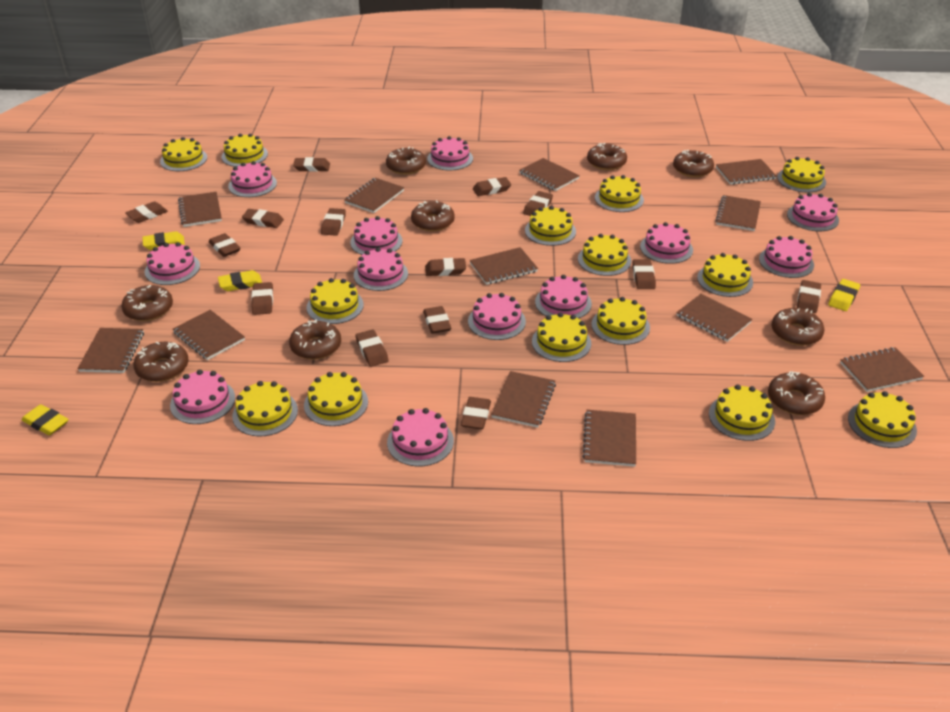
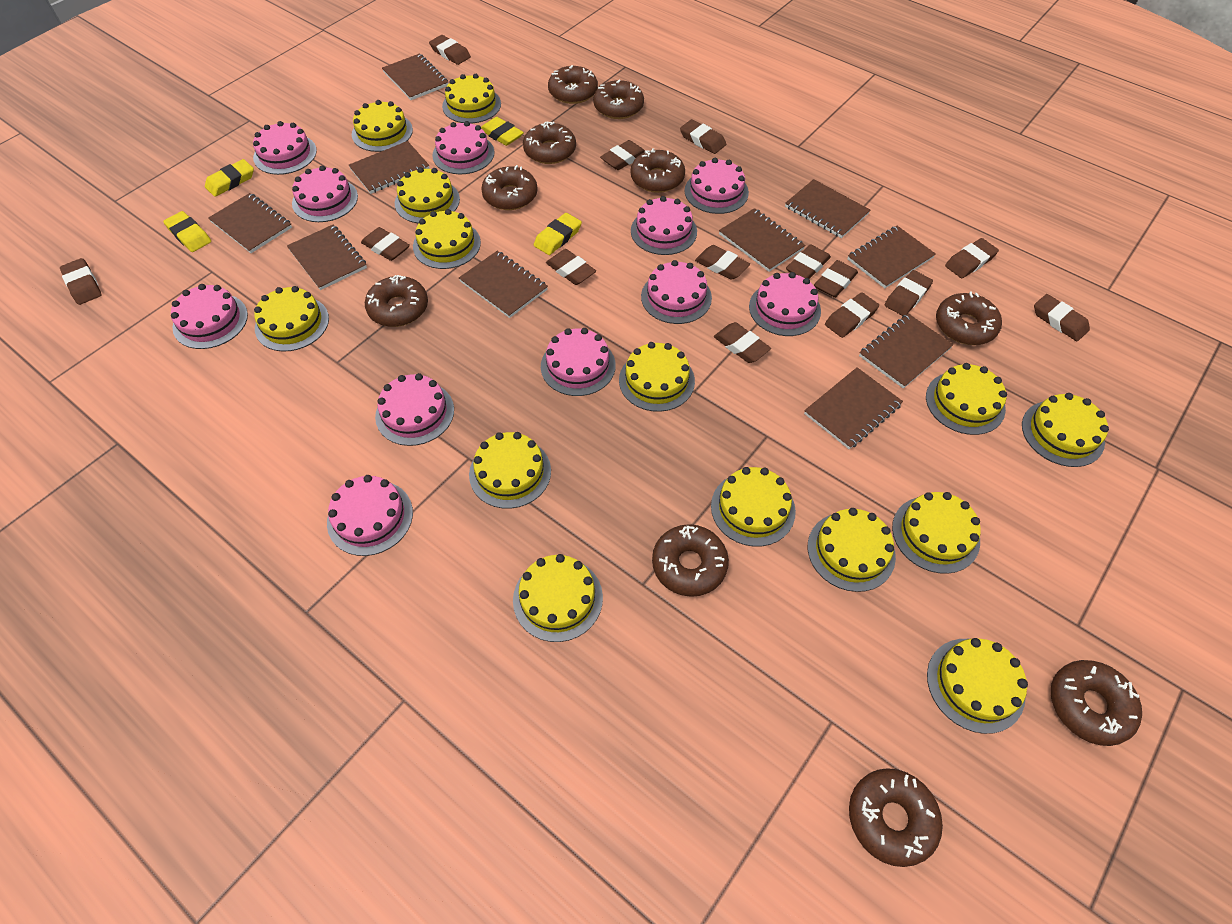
brown donut: 9 -> 10
brown notebook: 12 -> 10
pink cake: 12 -> 11

